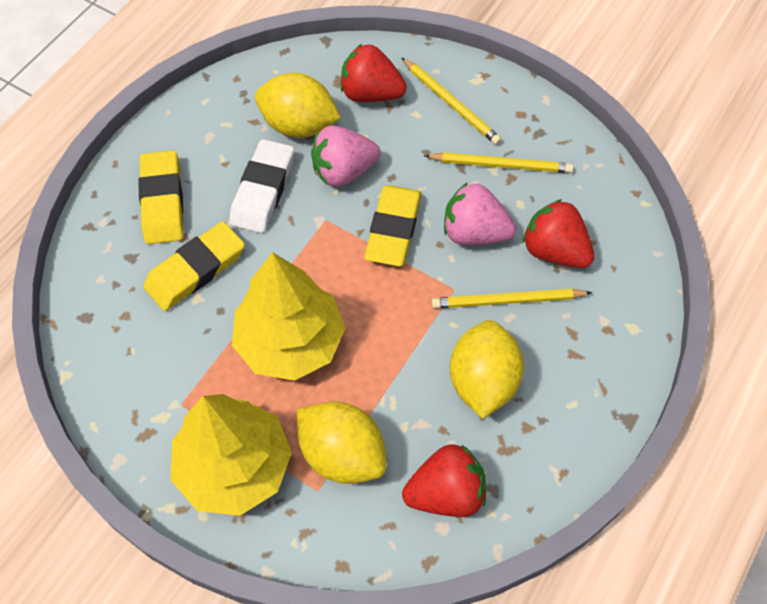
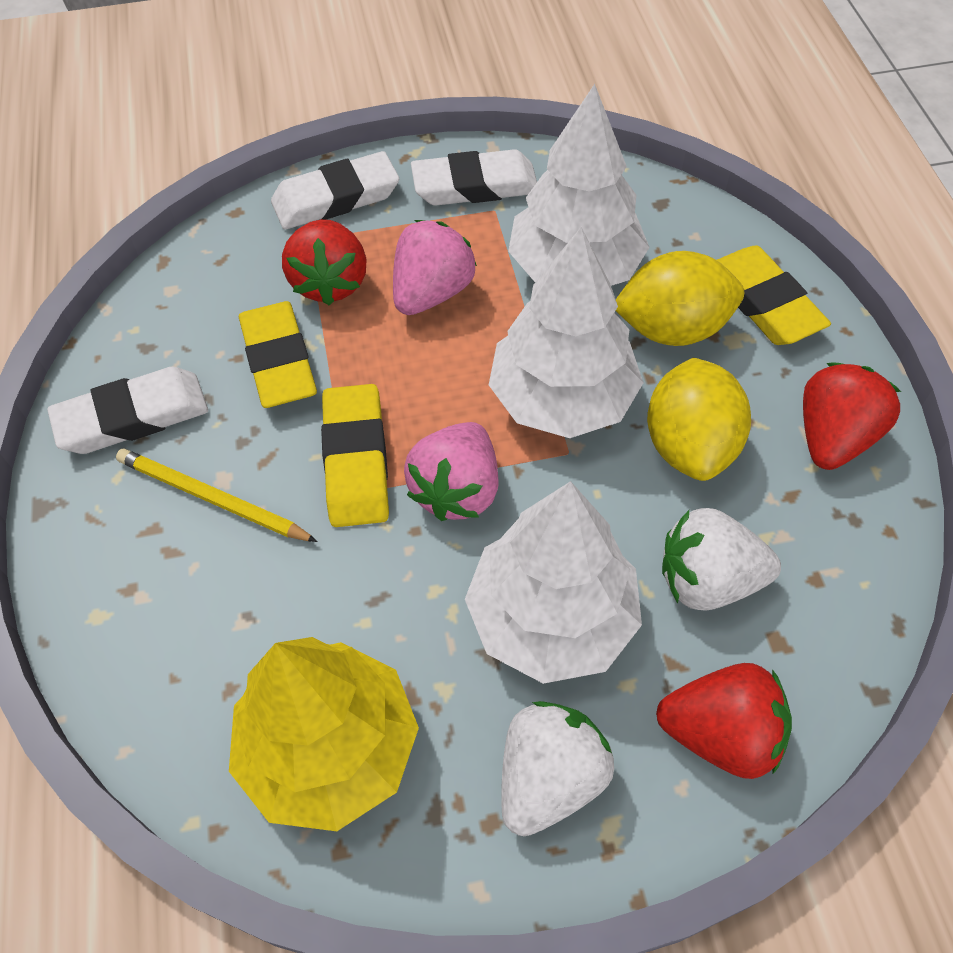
white eraser: 1 -> 3
white strawberry: 0 -> 2
white tree: 0 -> 3
yellow lemon: 3 -> 2
yellow pencil: 3 -> 1
yellow tree: 2 -> 1

